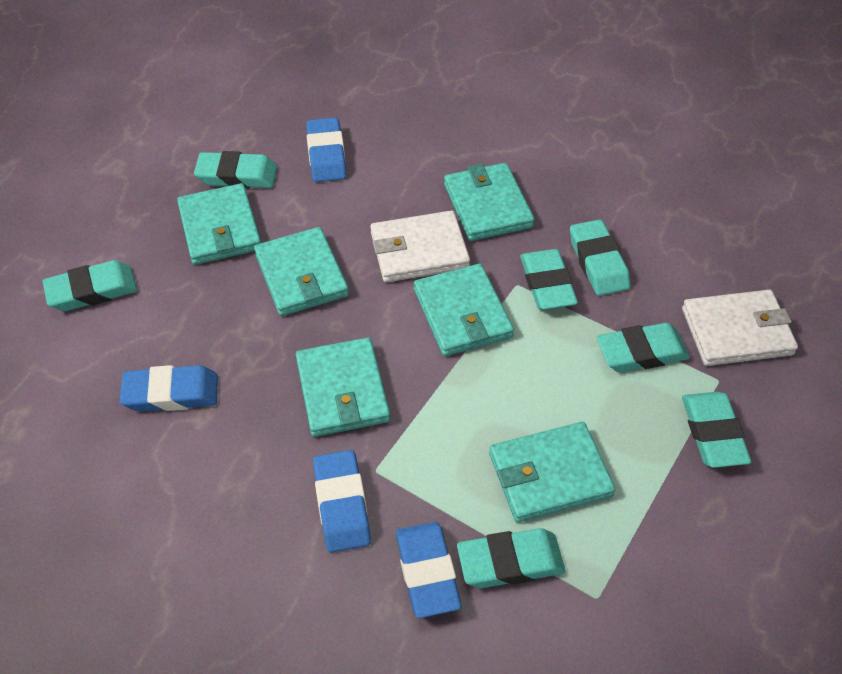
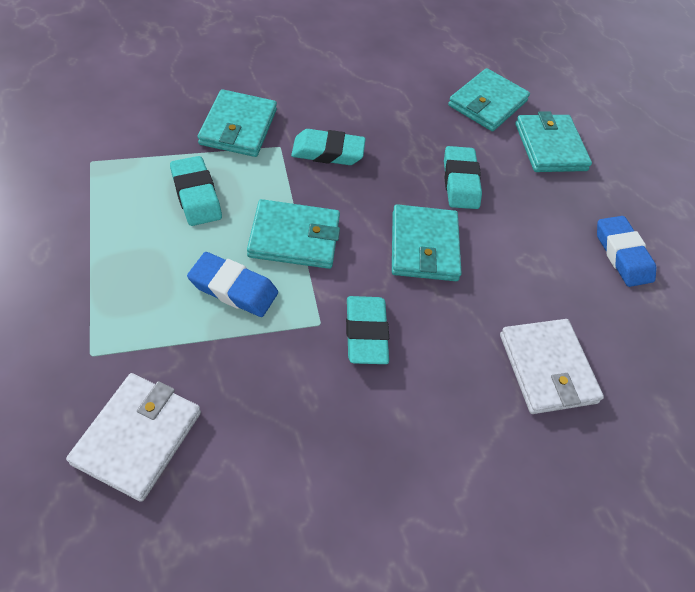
blue eraser: 4 -> 2
turquoise eraser: 7 -> 4
turquoise wallet: 6 -> 5

